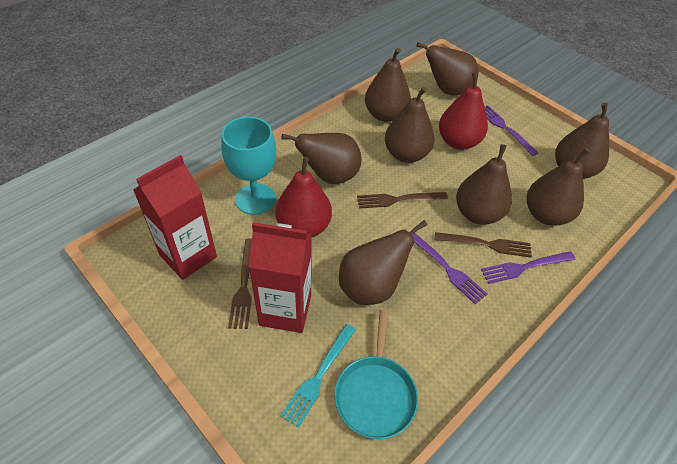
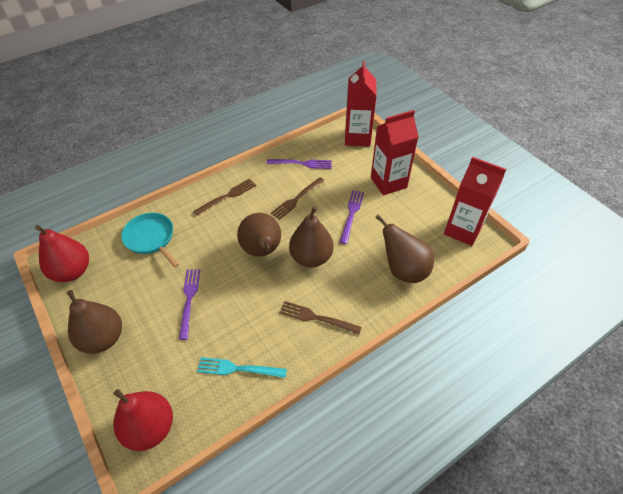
brown pear: 8 -> 4
red carton: 2 -> 3
turquoise goblet: 1 -> 0

